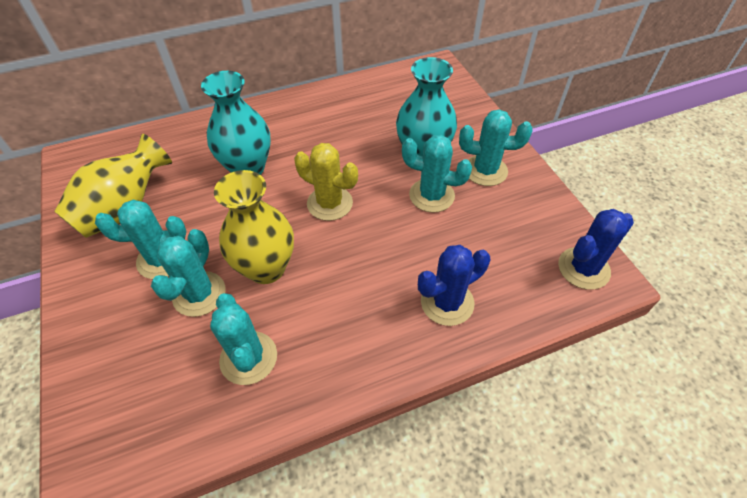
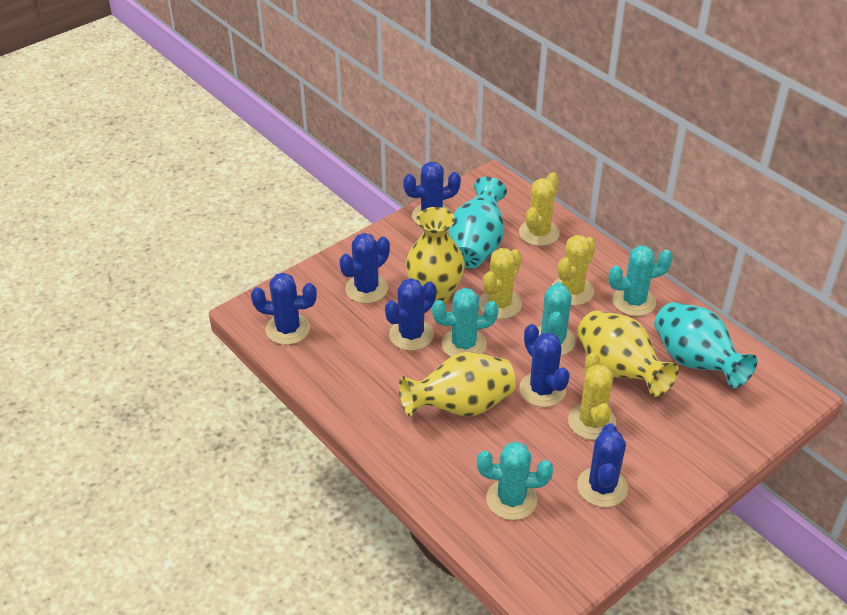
blue cactus: 2 -> 6
turquoise cactus: 5 -> 4
yellow cactus: 1 -> 4
yellow vase: 2 -> 3

